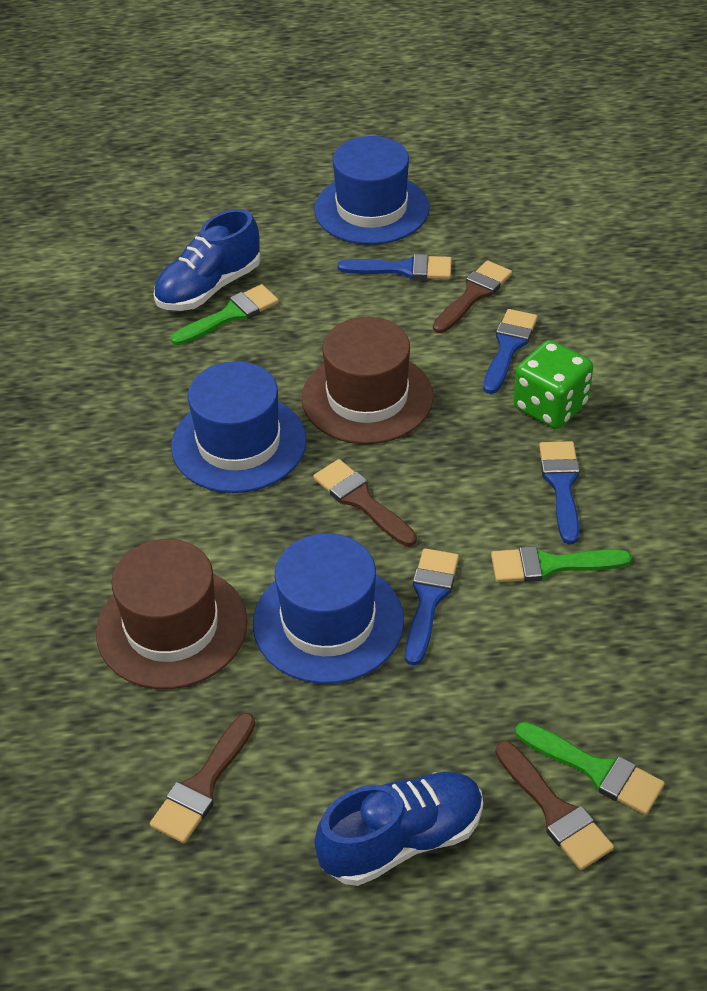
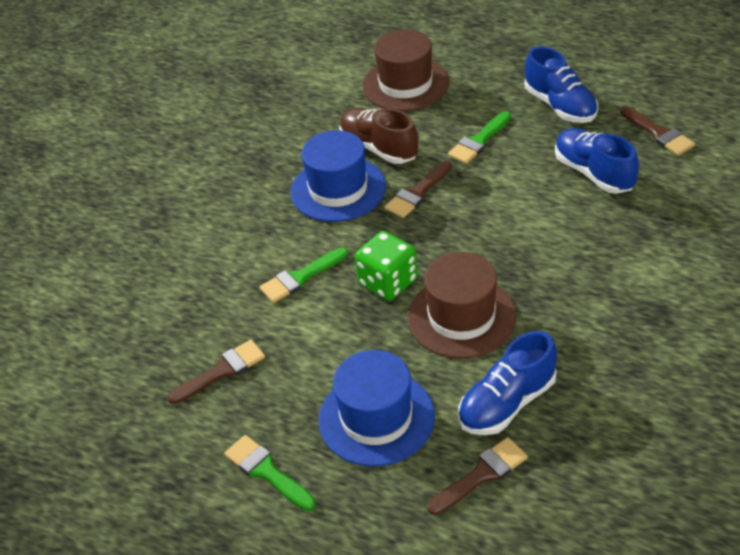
blue brush: 4 -> 0
blue hat: 3 -> 2
blue shoe: 2 -> 3
brown shoe: 0 -> 1

